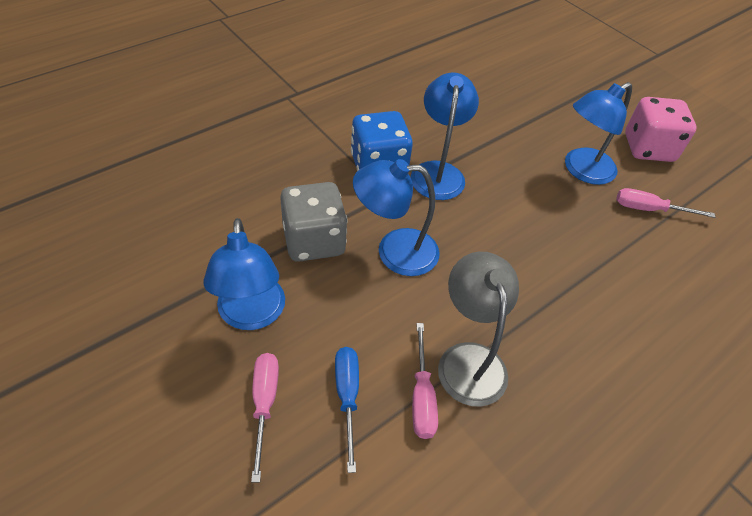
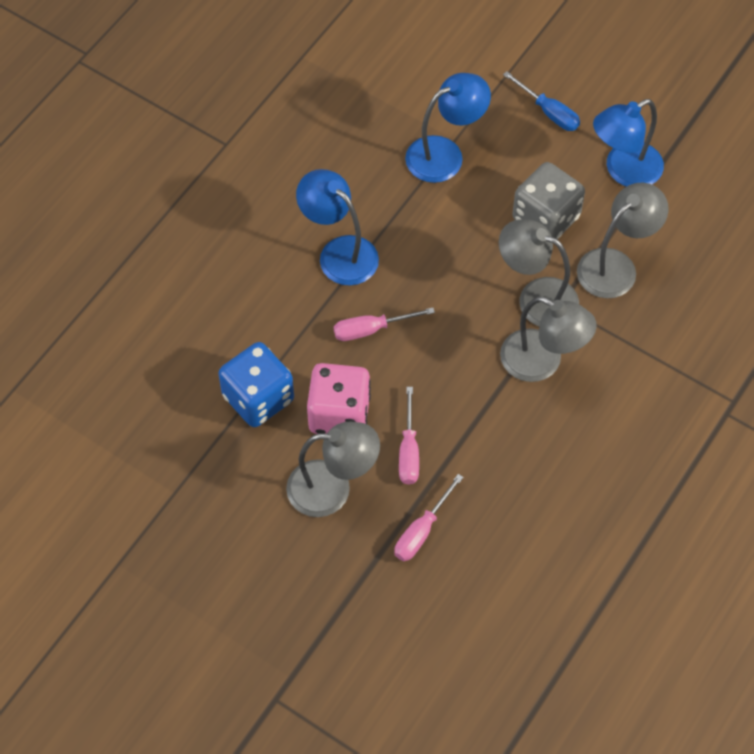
blue lamp: 4 -> 3
grey lamp: 1 -> 4

